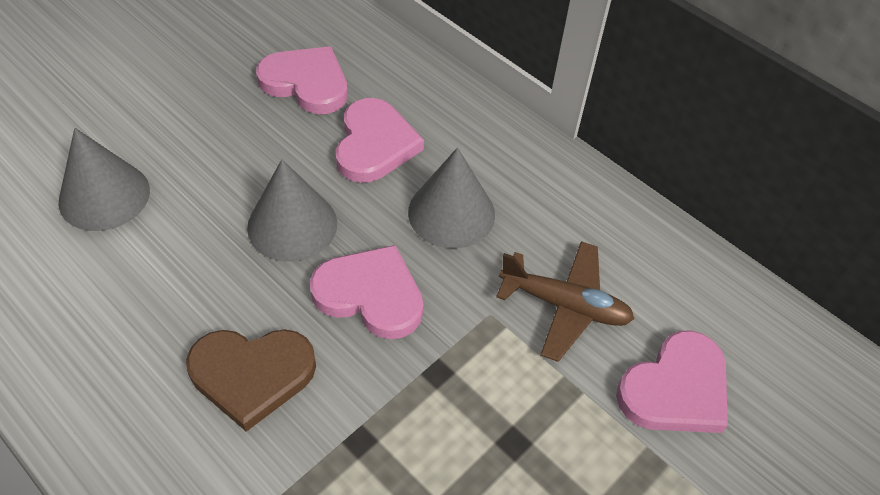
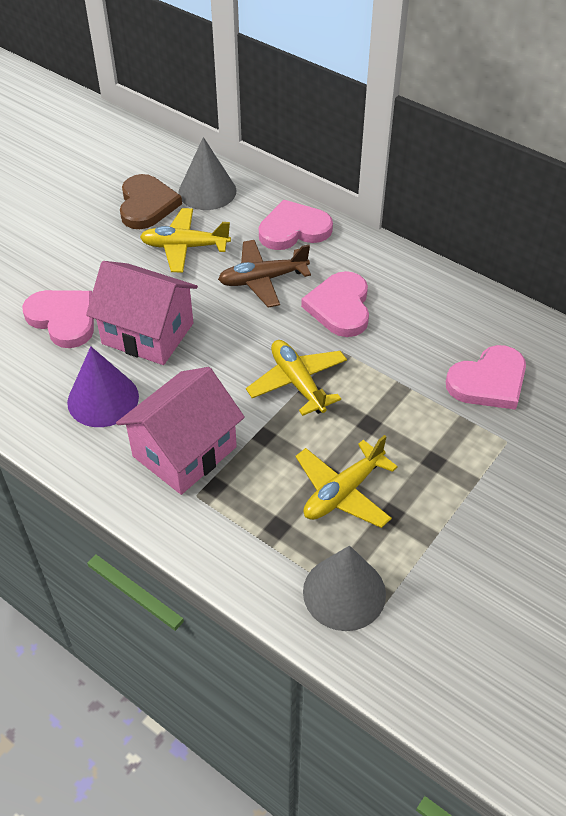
grey cone: 3 -> 2
pink house: 0 -> 2
purple cone: 0 -> 1
yellow plane: 0 -> 3

